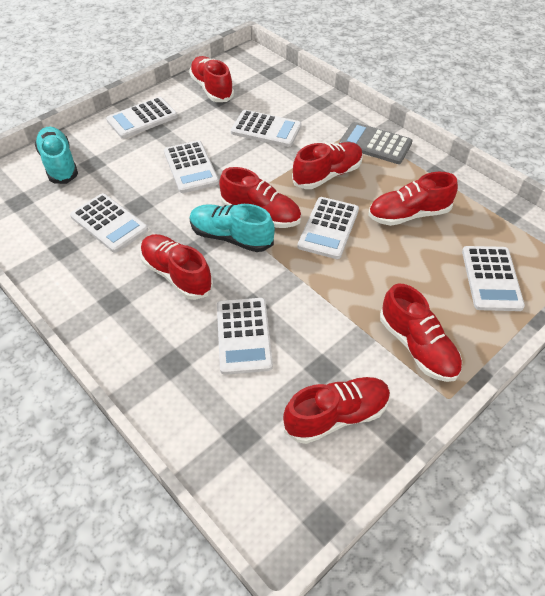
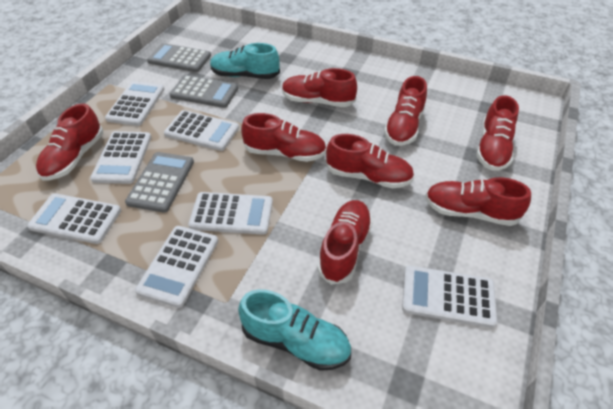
grey calculator: 1 -> 3
red shoe: 7 -> 8

